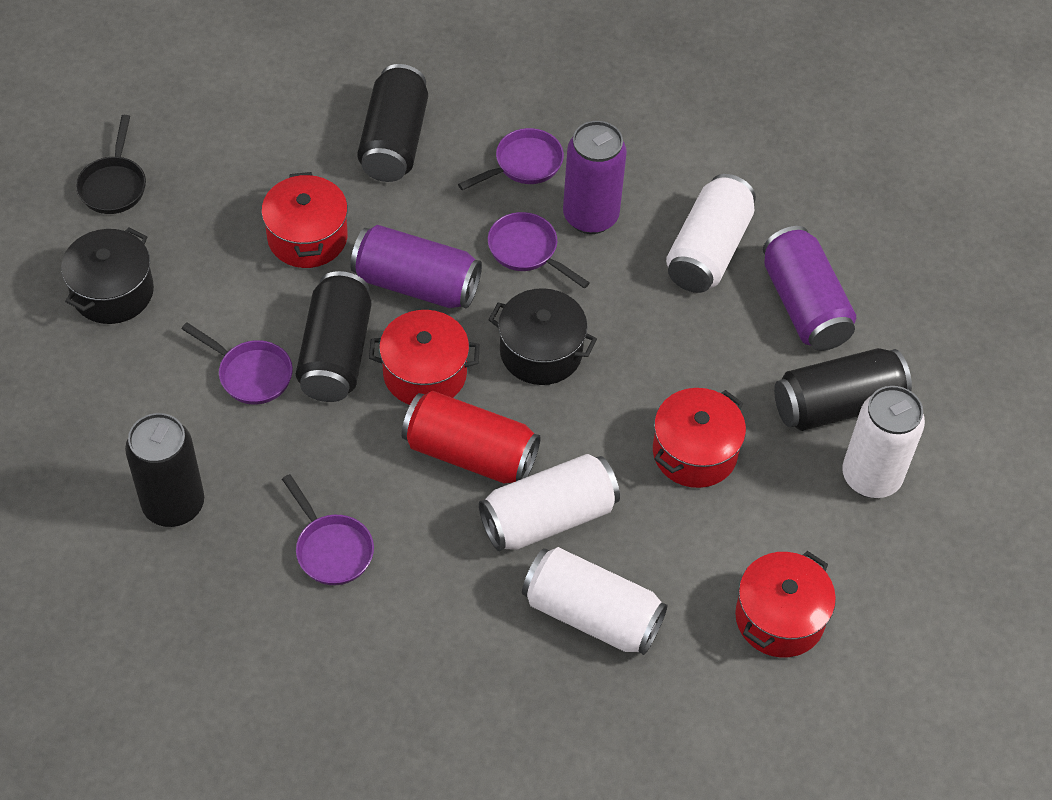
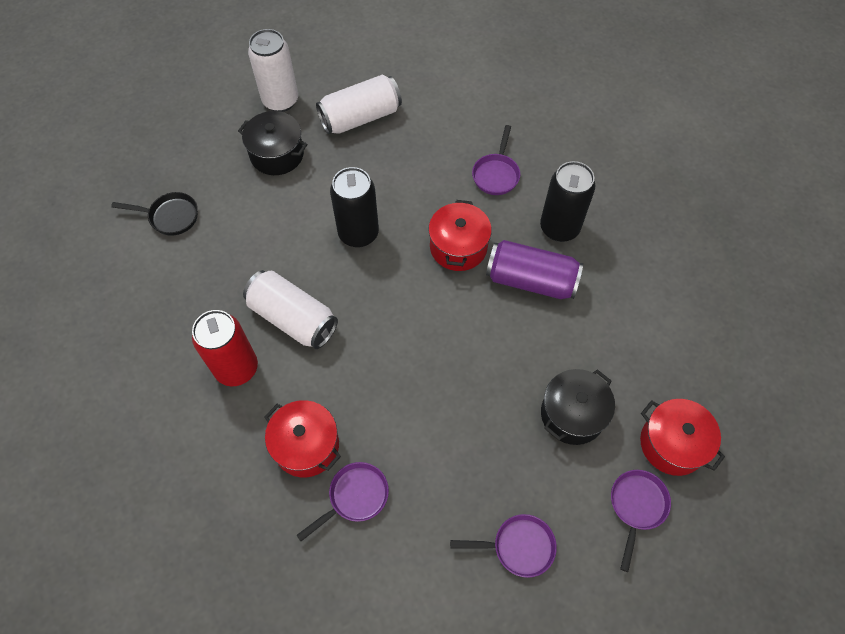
black can: 4 -> 2
purple can: 3 -> 1
red pot: 4 -> 3
white can: 4 -> 3

